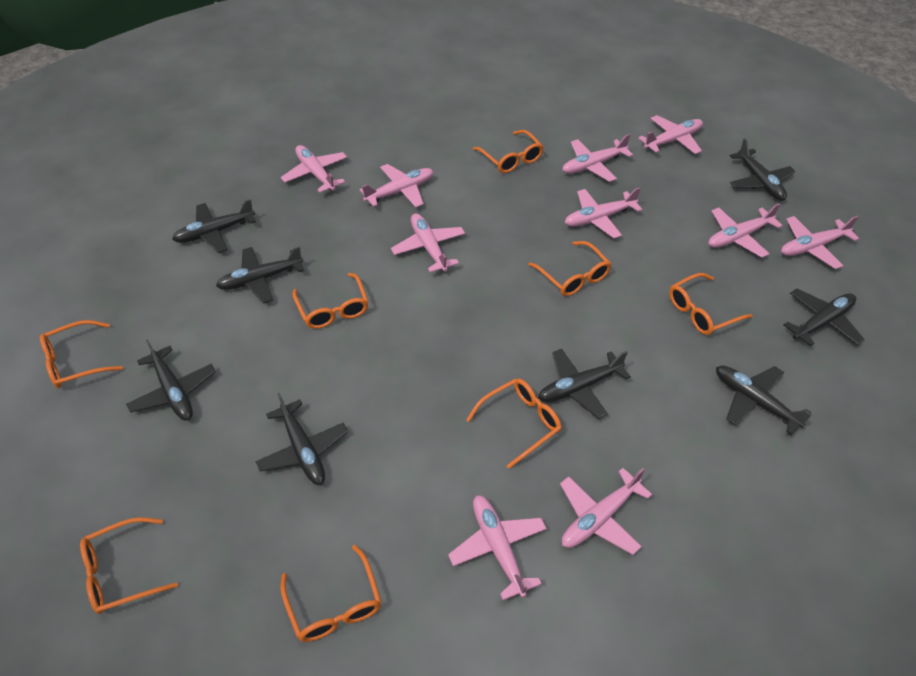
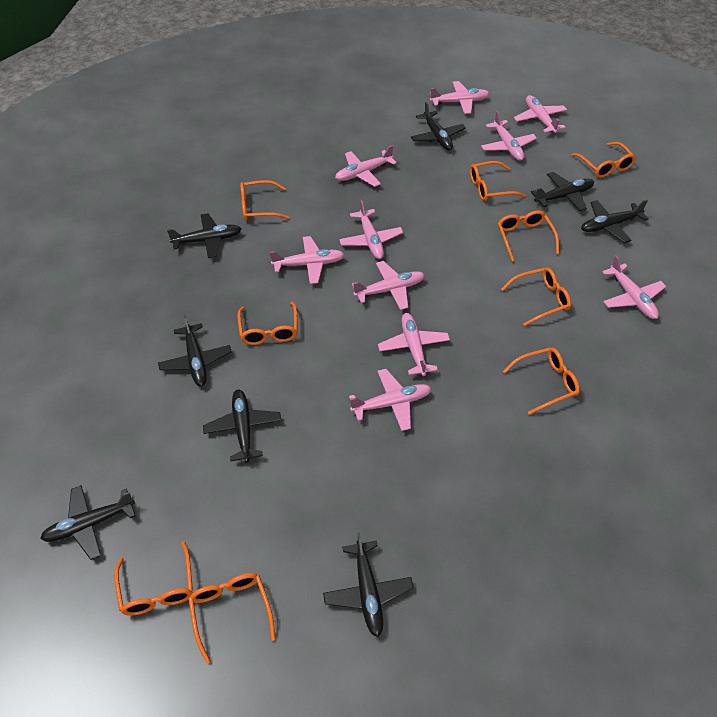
orange glasses: 8 -> 9

